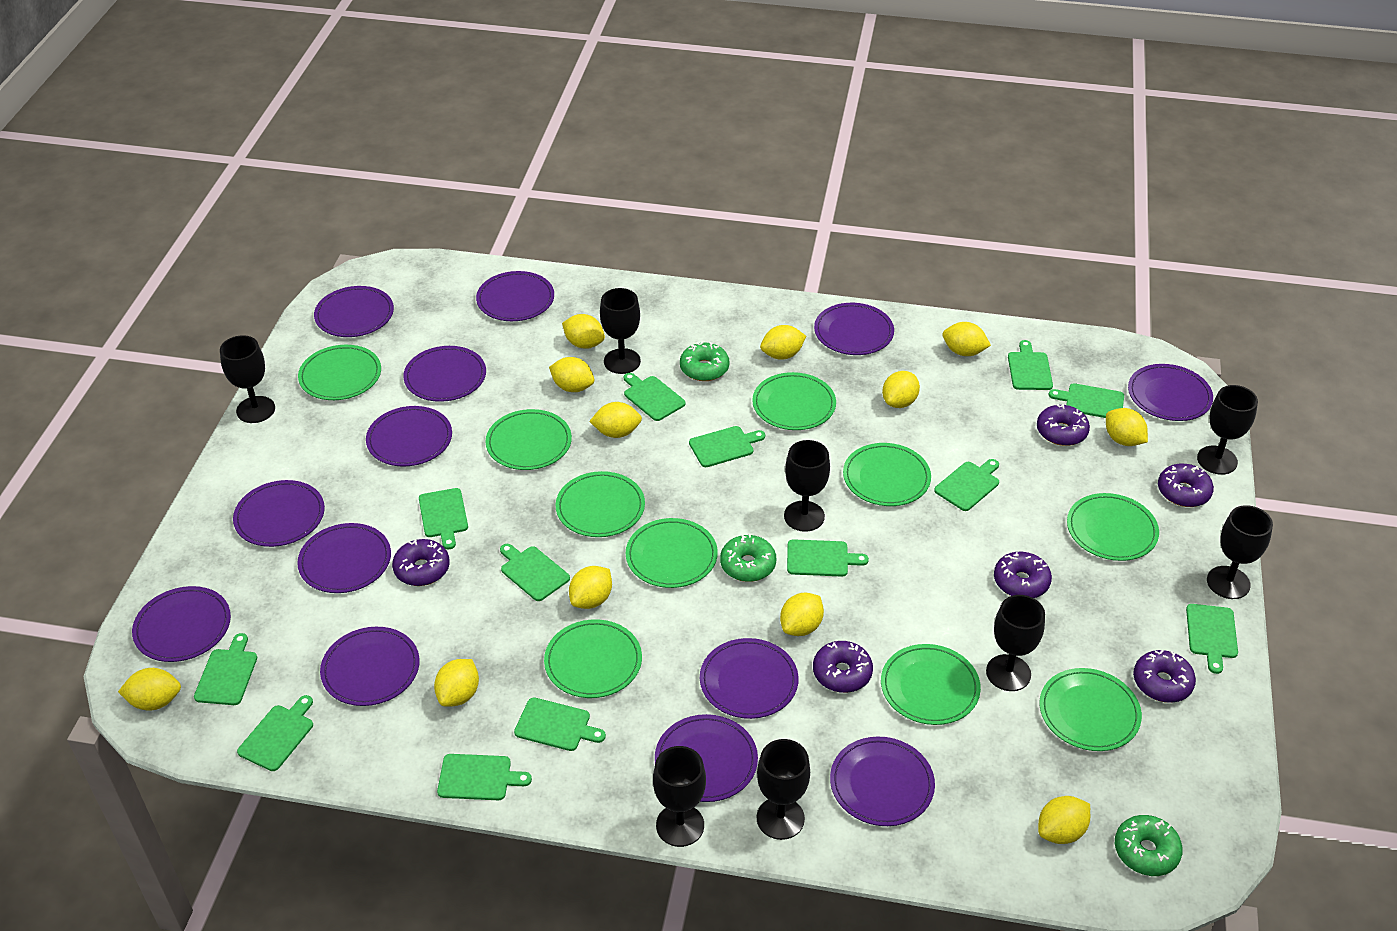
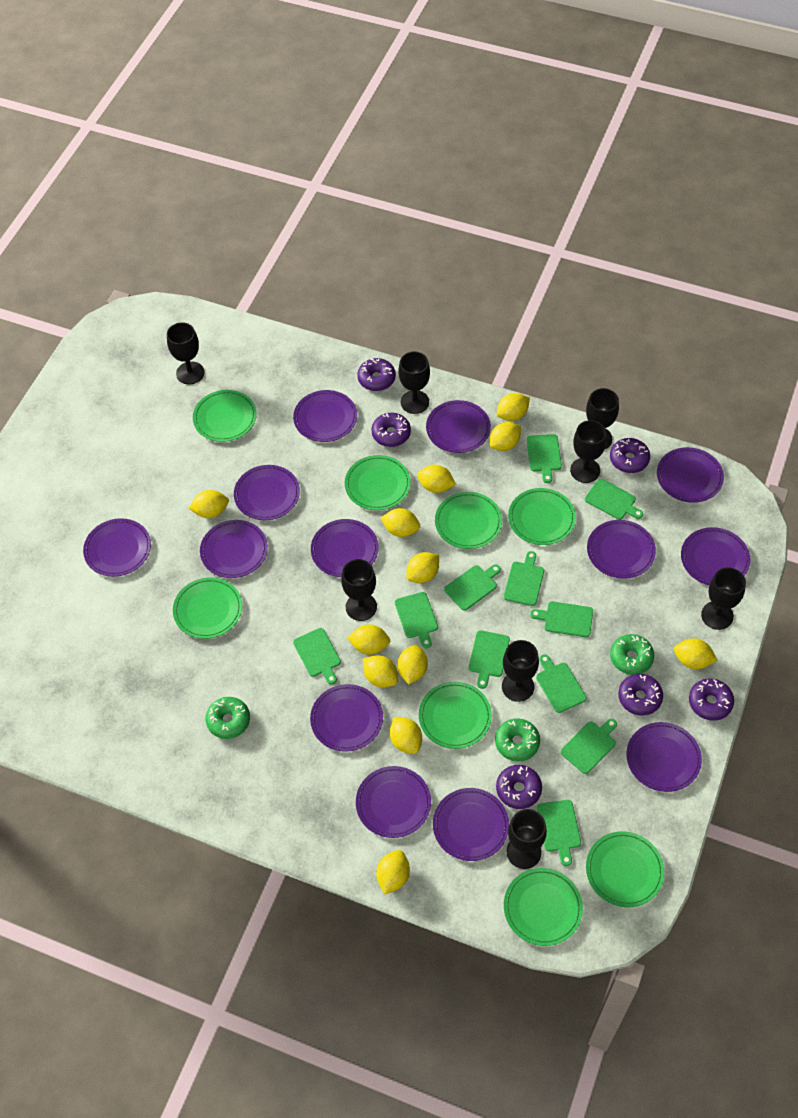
green cutting board: 13 -> 11
green plate: 10 -> 8

